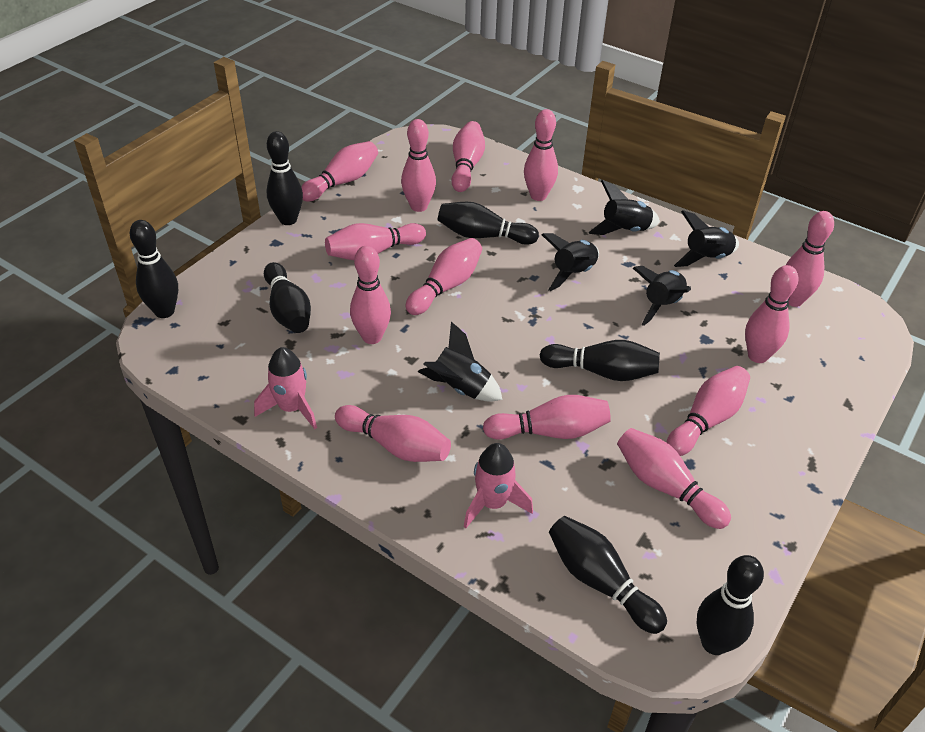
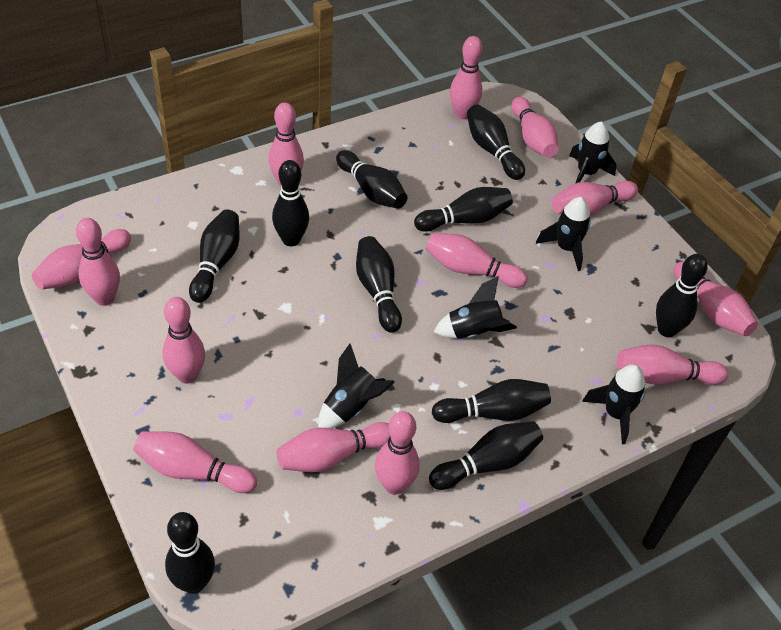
black bowling pin: 7 -> 10
pink rocket: 2 -> 0

